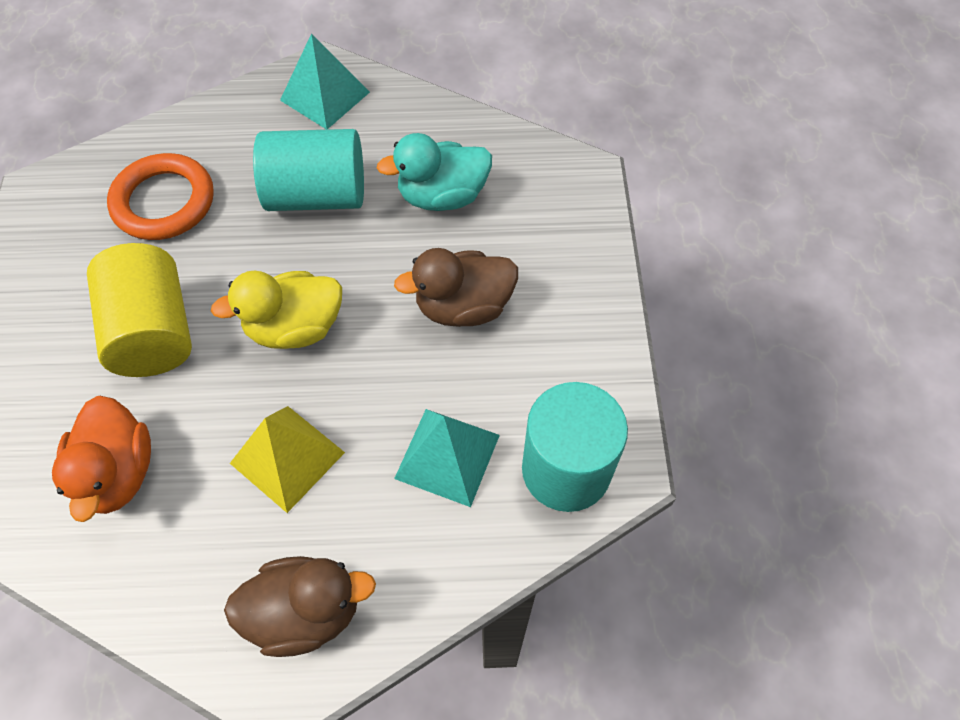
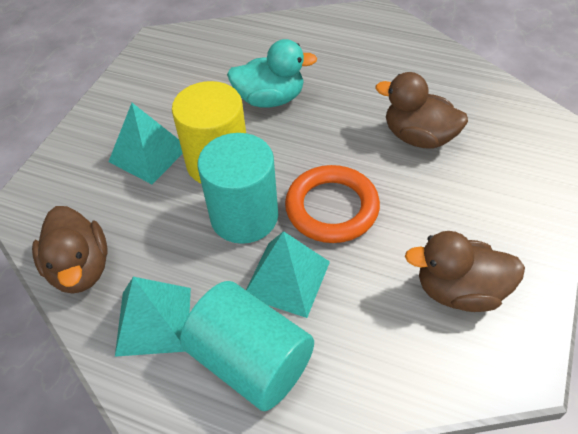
brown duck: 2 -> 3
orange duck: 1 -> 0
turquoise pyramid: 2 -> 3
yellow duck: 1 -> 0
yellow pyramid: 1 -> 0

